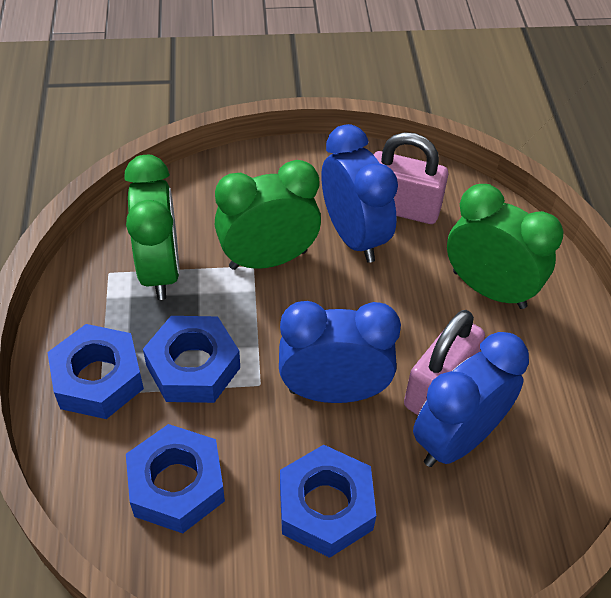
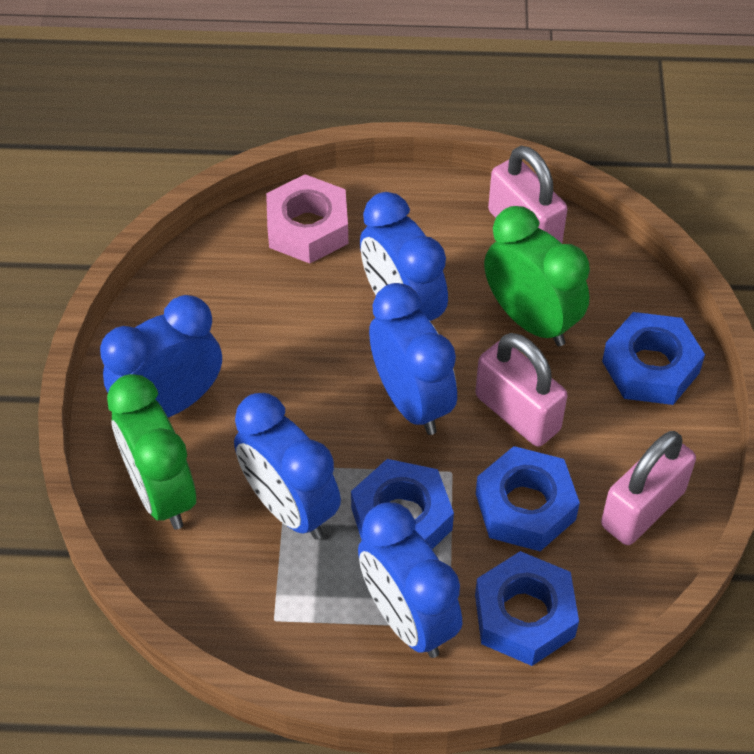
blue clock: 3 -> 5
green clock: 3 -> 2
pink nut: 0 -> 1
pink padlock: 2 -> 3

